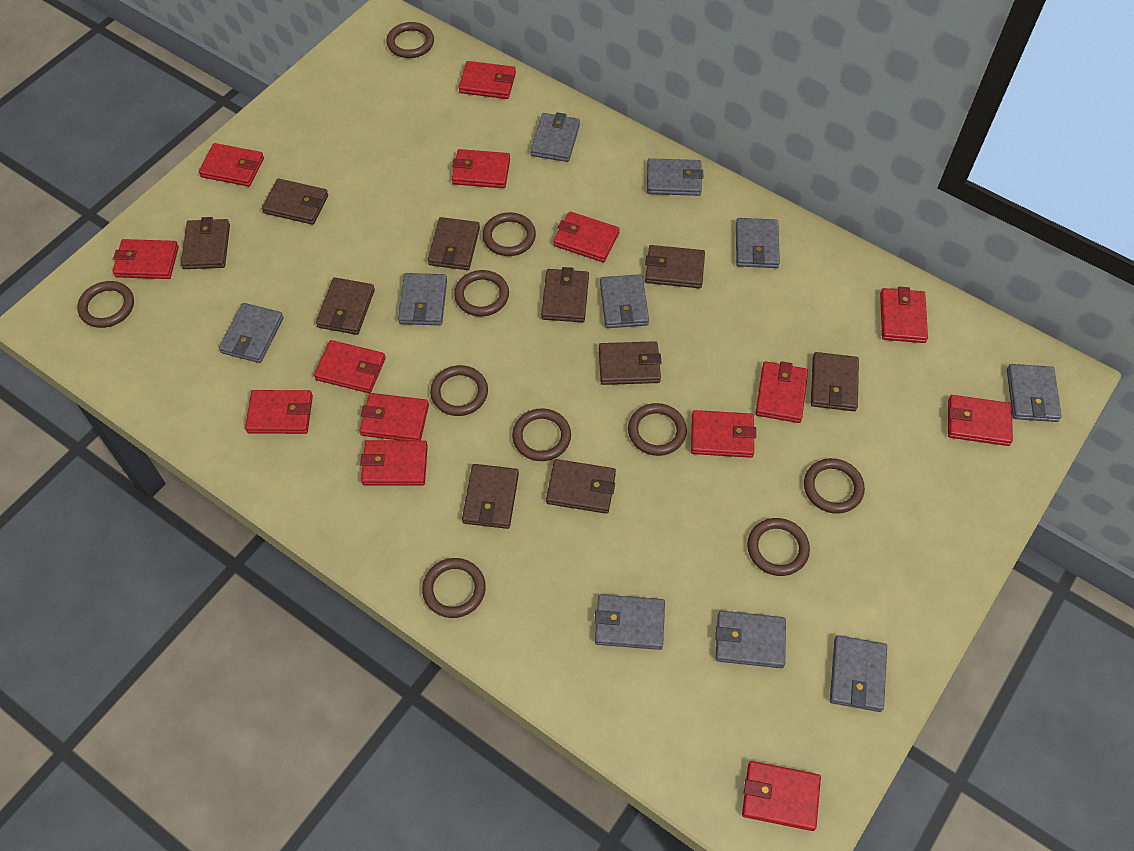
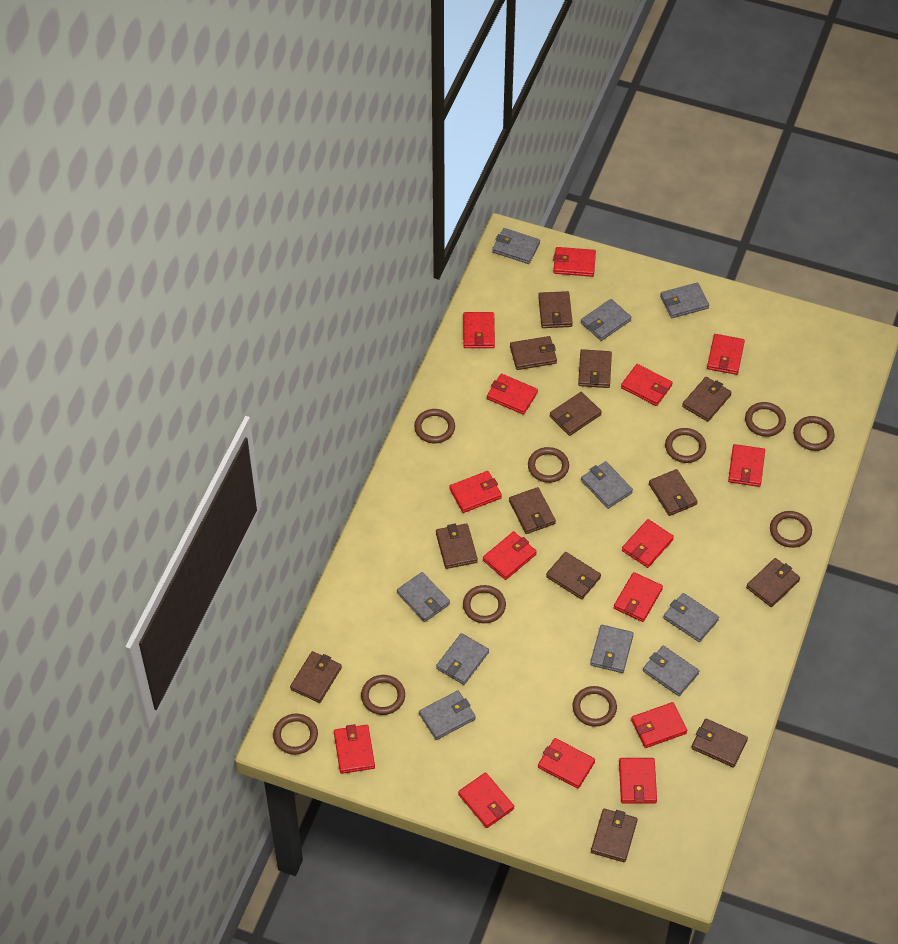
brown wallet: 10 -> 13
red wallet: 14 -> 15

